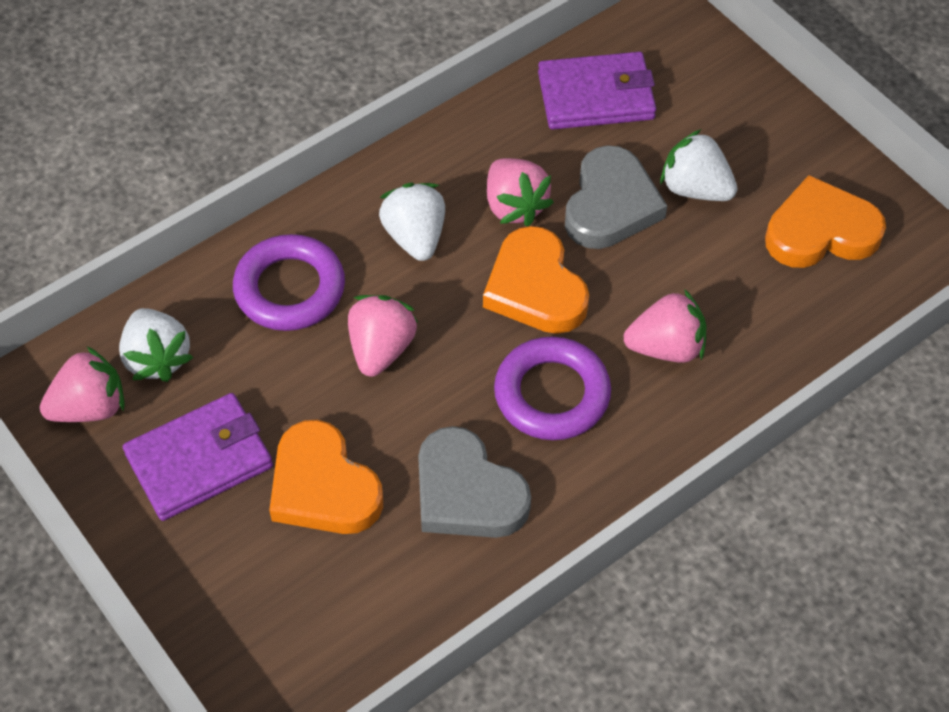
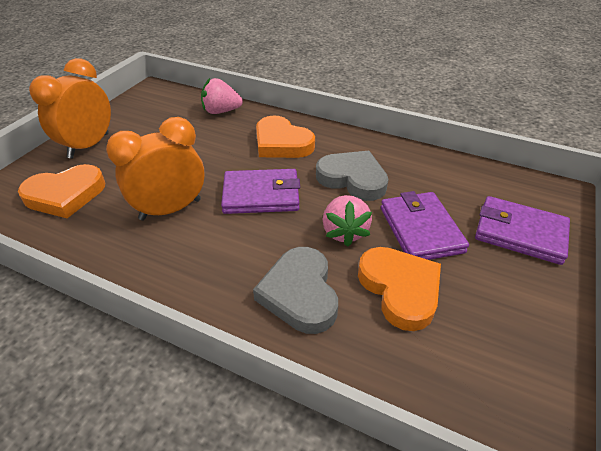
orange clock: 0 -> 2
pink strawberry: 4 -> 2
purple ring: 2 -> 0
purple wallet: 2 -> 3
white strawberry: 3 -> 0

